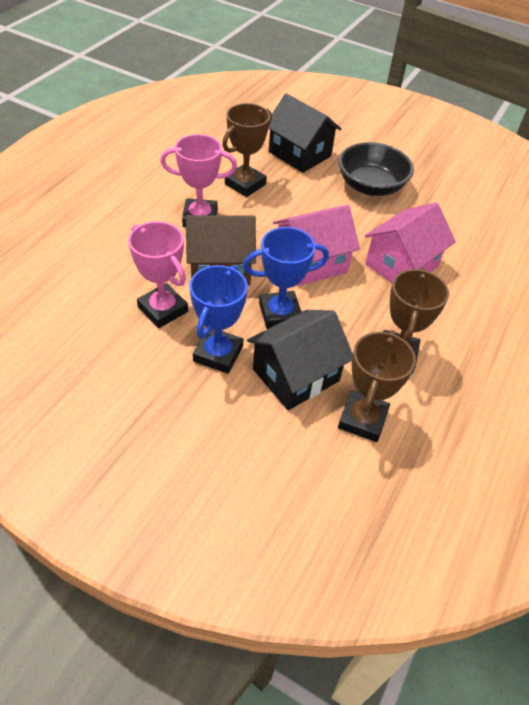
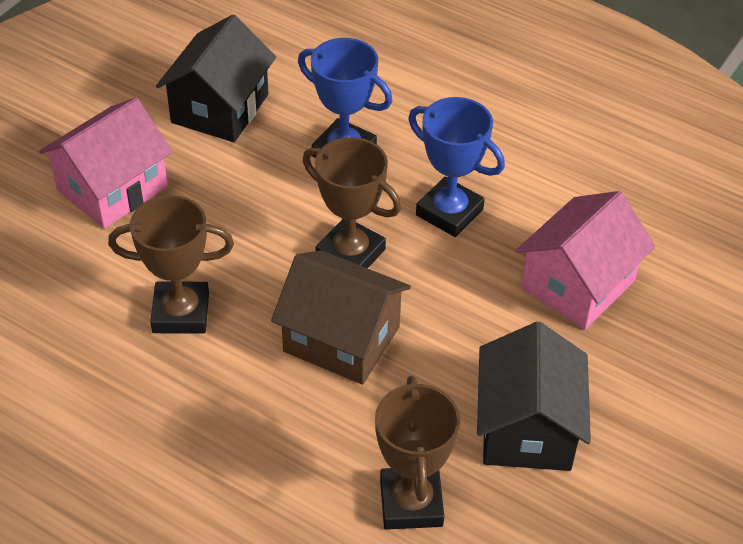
black bowl: 1 -> 0
pink trophy: 2 -> 0

